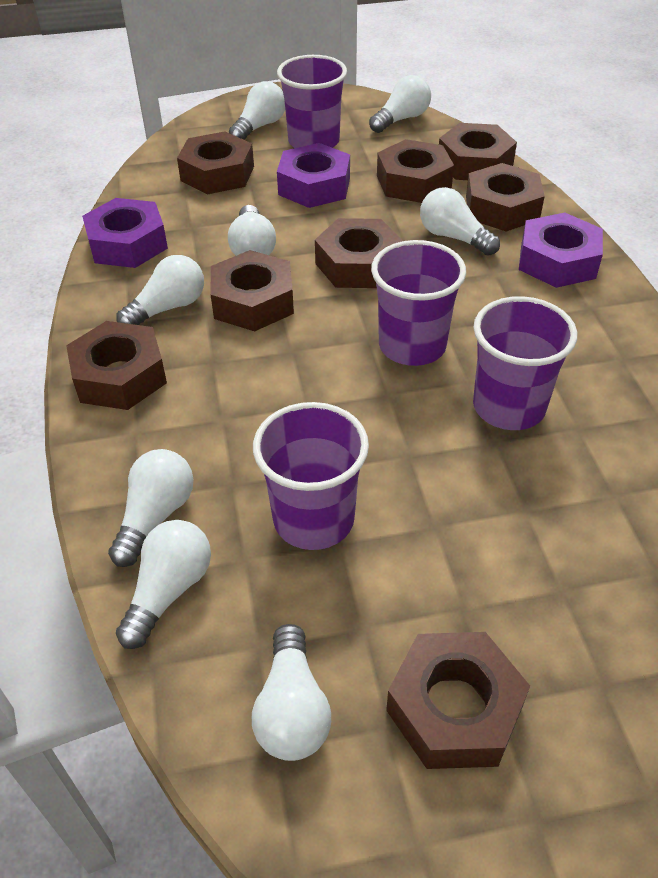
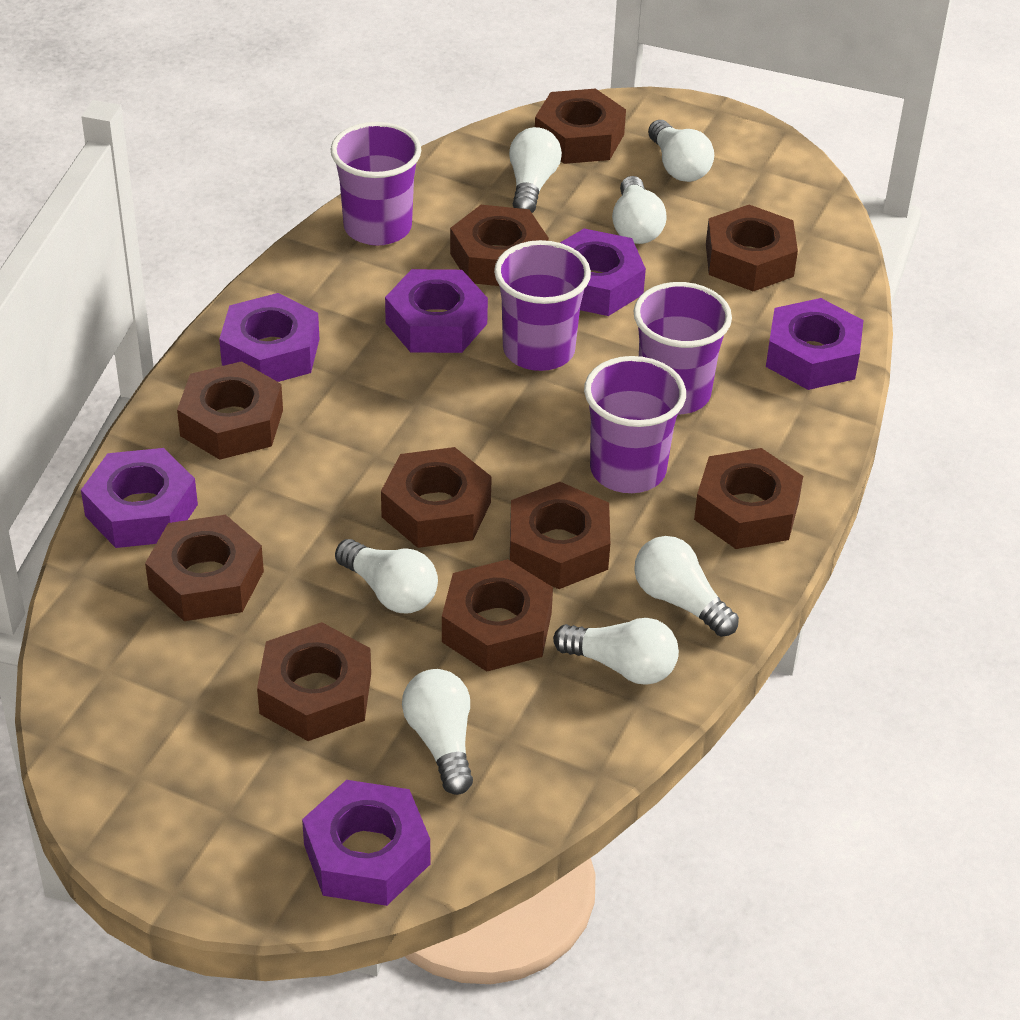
brown nut: 8 -> 10
purple nut: 3 -> 6
white light bulb: 8 -> 7

